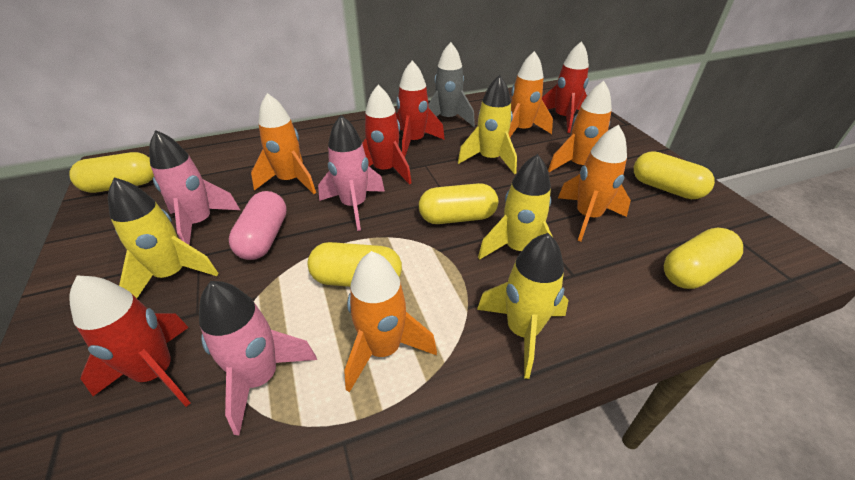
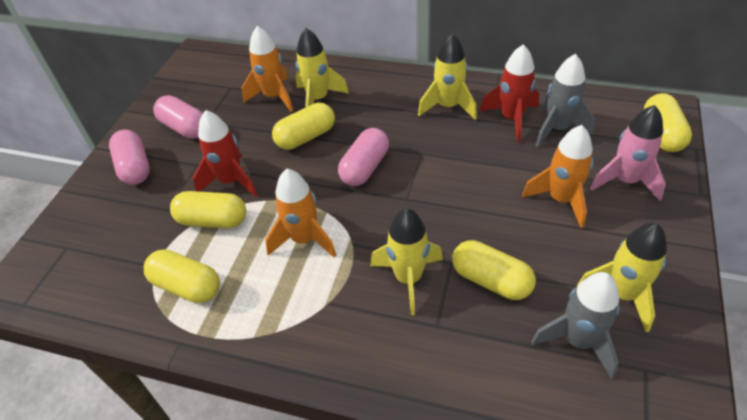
grey rocket: 1 -> 2
orange rocket: 5 -> 3
pink capsule: 1 -> 3
pink rocket: 3 -> 1
red rocket: 4 -> 2

